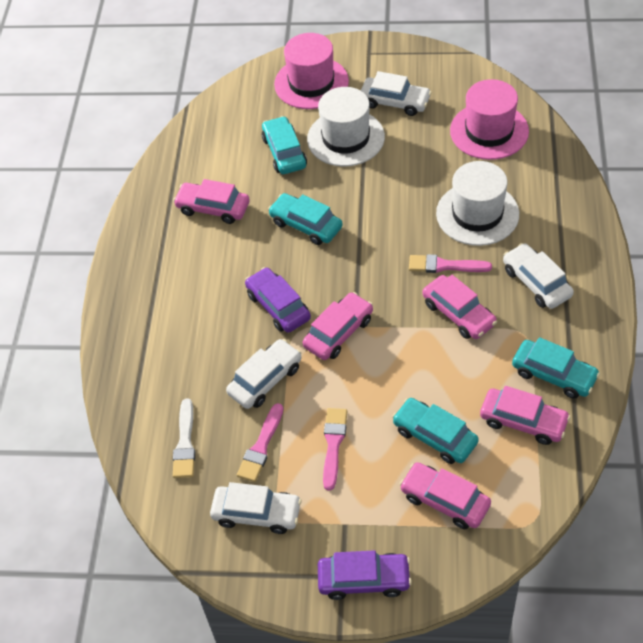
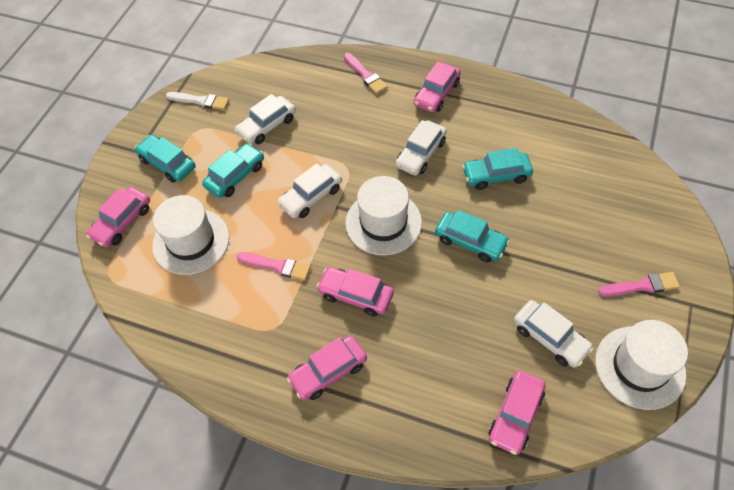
pink hat: 2 -> 0
purple car: 2 -> 0
white hat: 2 -> 3

